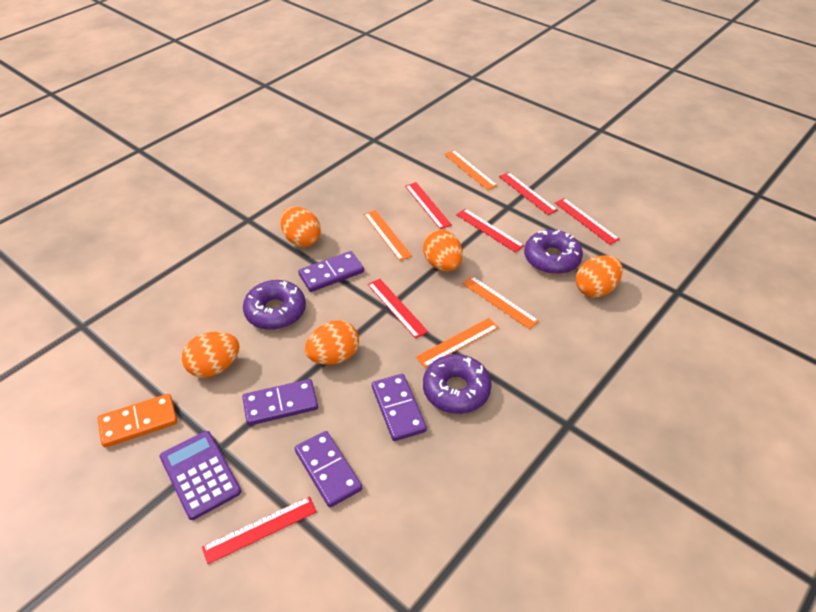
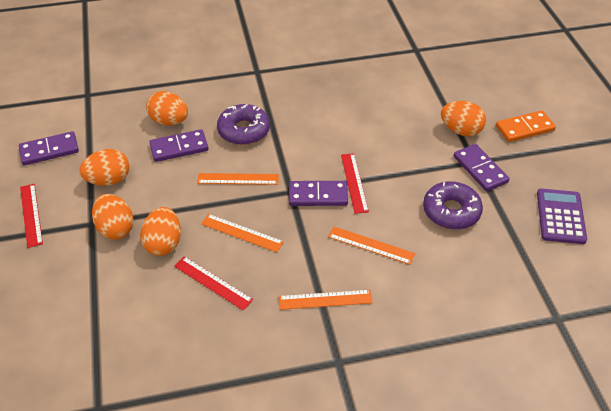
purple donut: 3 -> 2
red ruler: 6 -> 3

